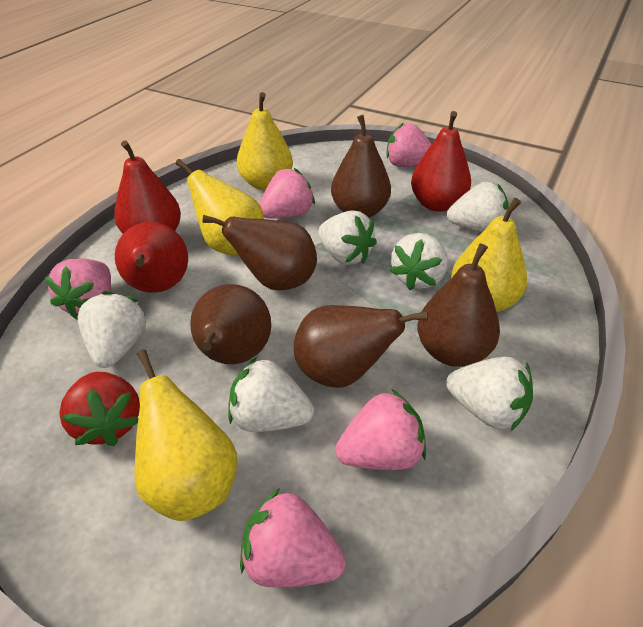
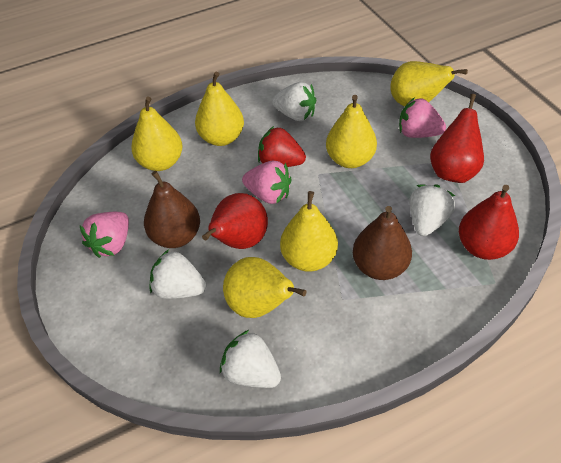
brown pear: 5 -> 2
pink strawberry: 5 -> 3
white strawberry: 6 -> 4
yellow pear: 4 -> 6

